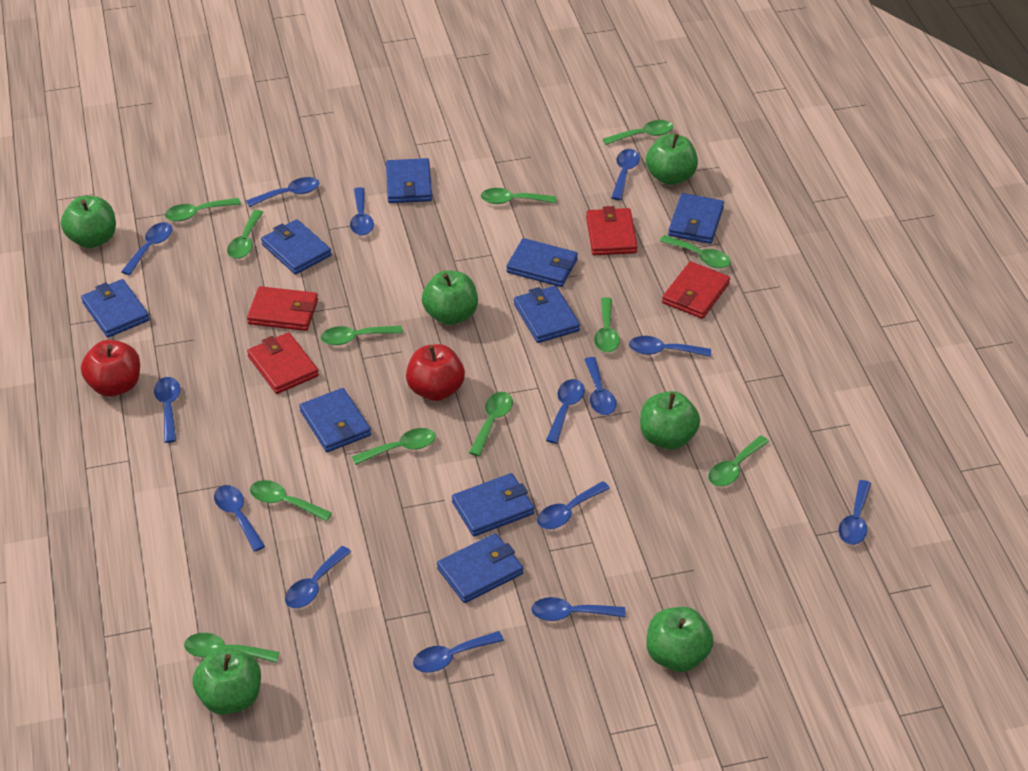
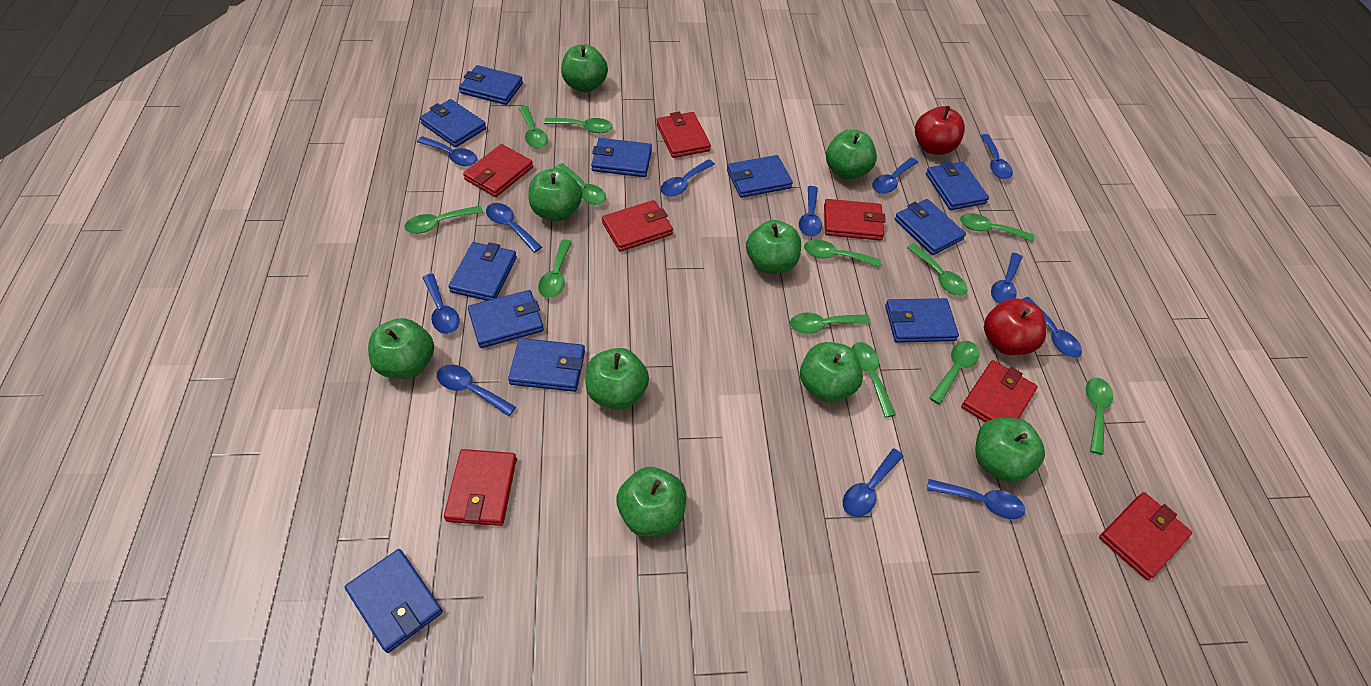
blue spoon: 14 -> 12
blue wallet: 9 -> 11
green apple: 6 -> 9
red wallet: 4 -> 7

